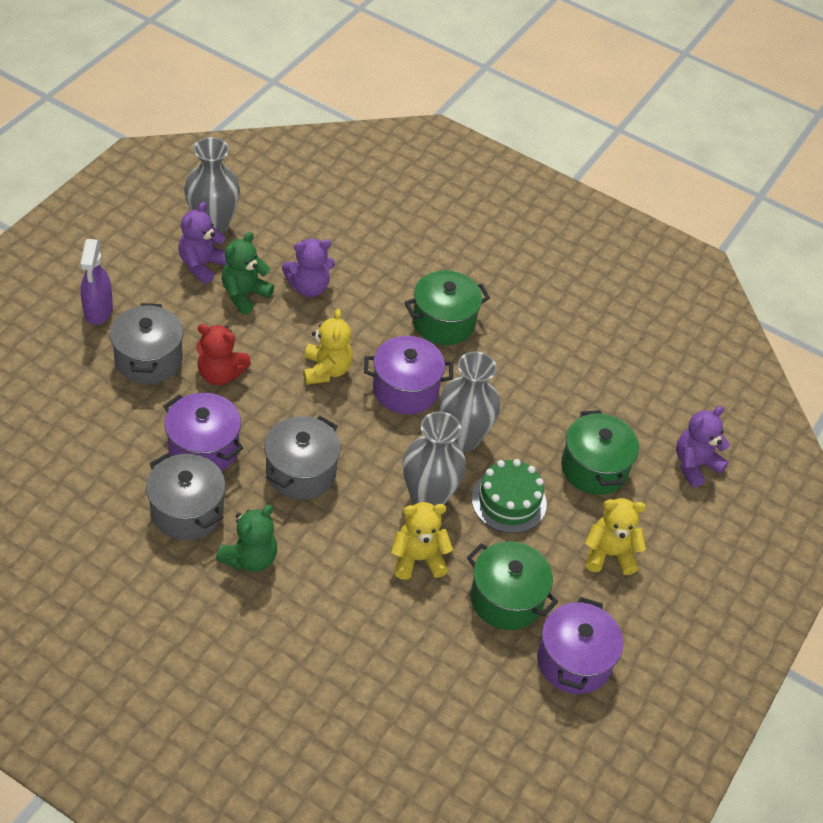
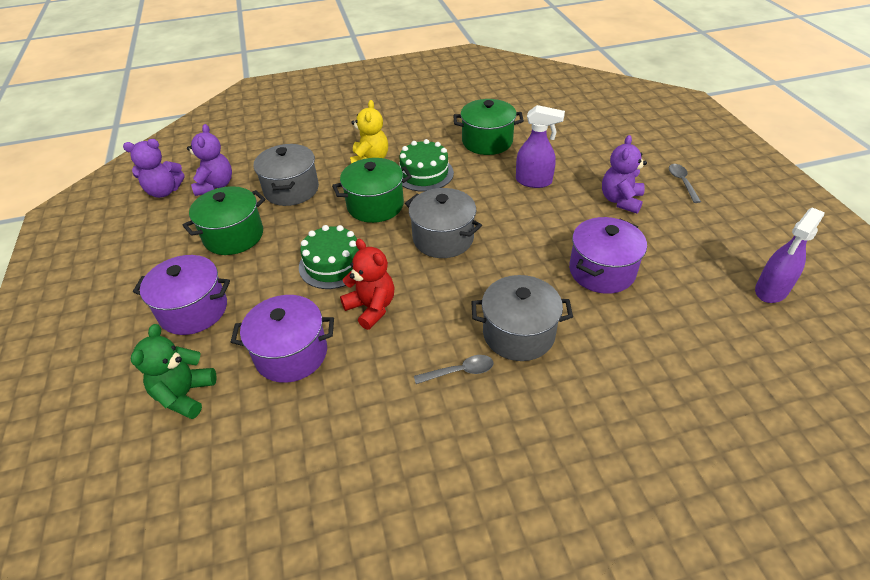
green cake: 1 -> 2
green teddy bear: 2 -> 1
grey spoon: 0 -> 2
grey vase: 3 -> 0
purple spray bottle: 1 -> 2
yellow teddy bear: 3 -> 1

